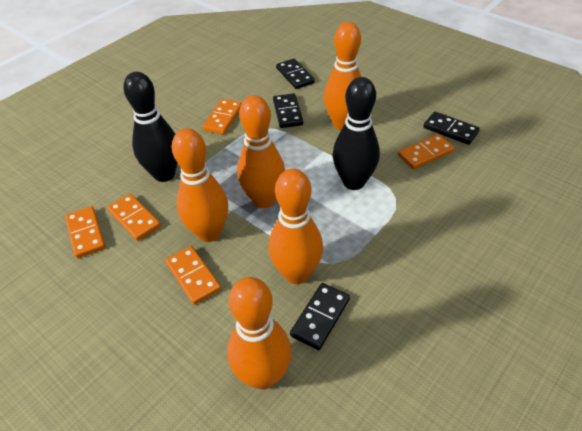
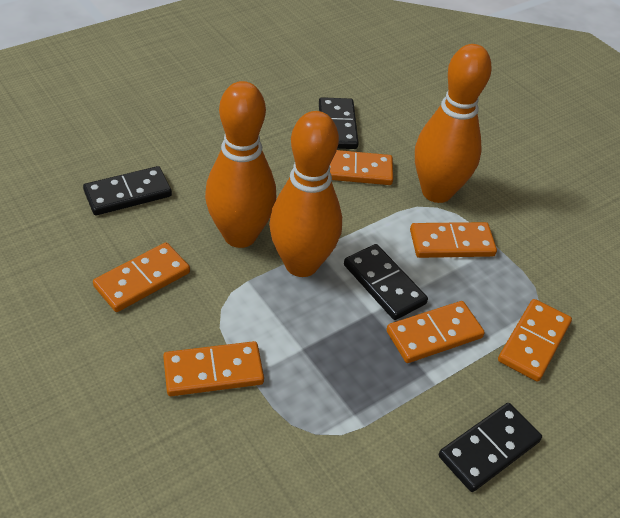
black bowling pin: 2 -> 0
orange bowling pin: 5 -> 3
orange domino: 5 -> 6

